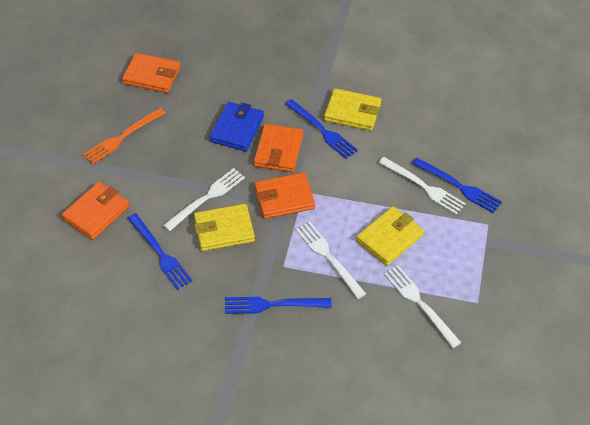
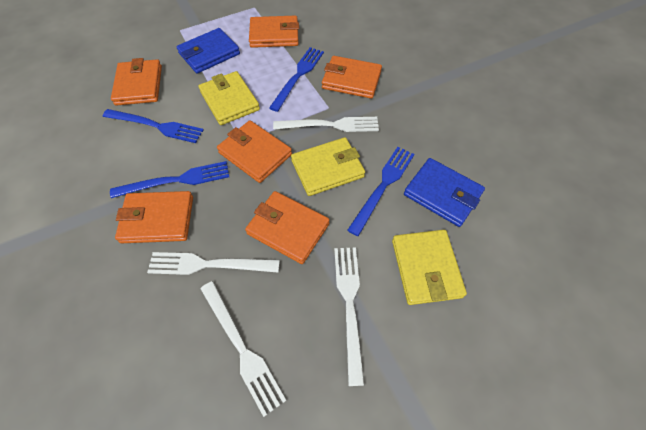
blue wallet: 1 -> 2
orange fork: 1 -> 0
orange wallet: 4 -> 6

